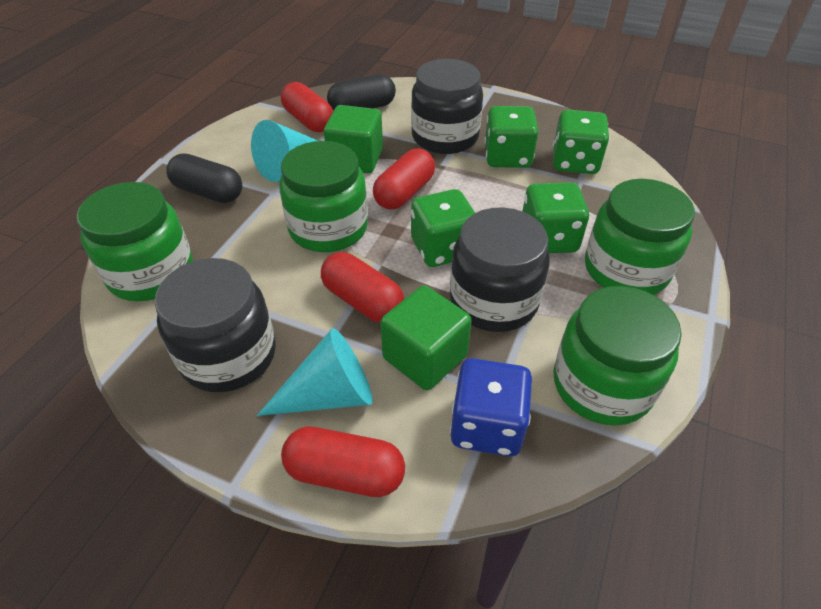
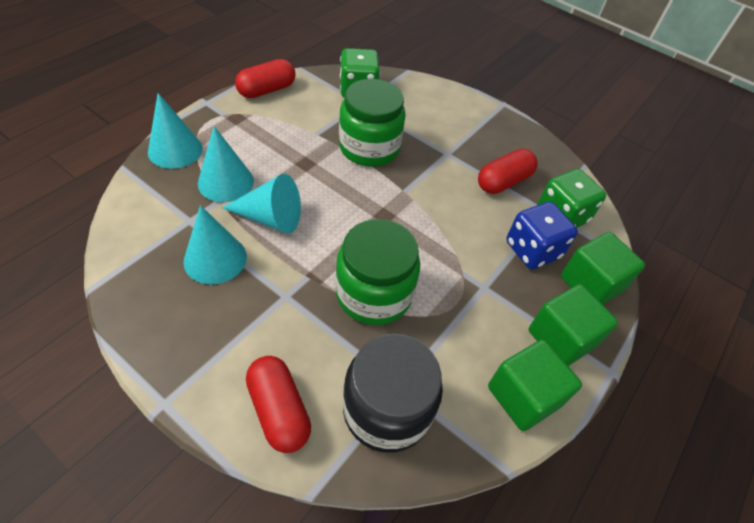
black capsule: 2 -> 0
black jar: 3 -> 1
green cube: 2 -> 3
green dice: 4 -> 2
green jar: 4 -> 2
red capsule: 4 -> 3
turquoise cone: 2 -> 4

